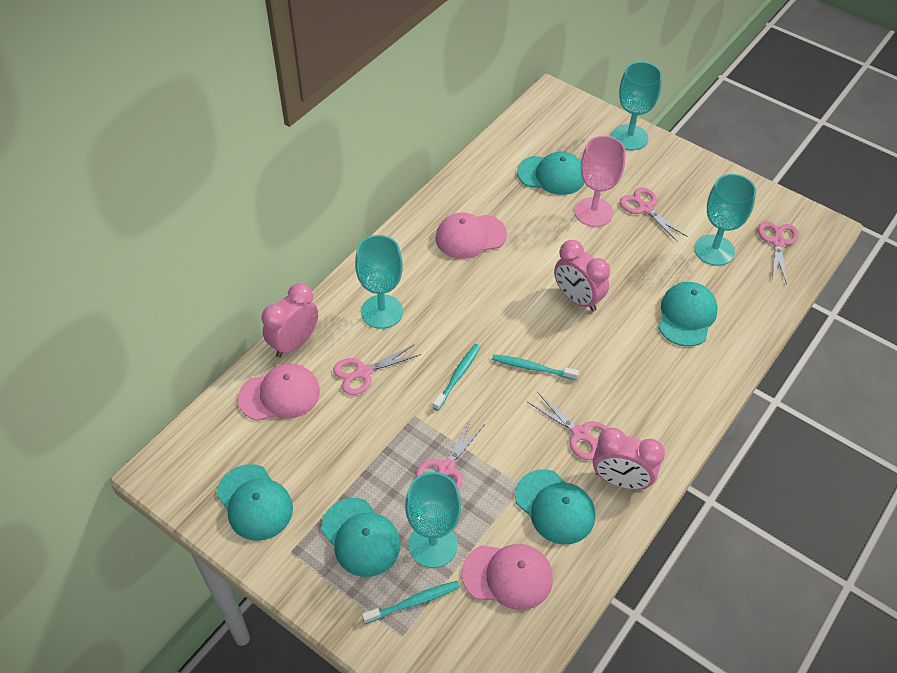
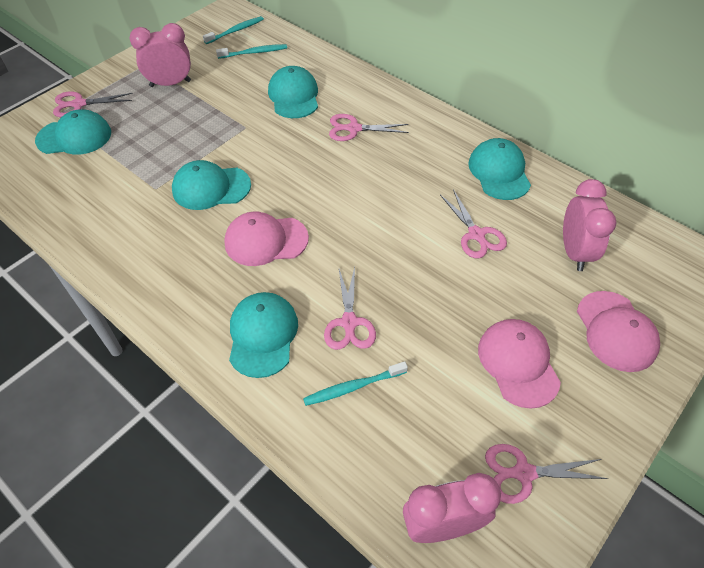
pink goblet: 1 -> 0
turquoise goblet: 4 -> 0

